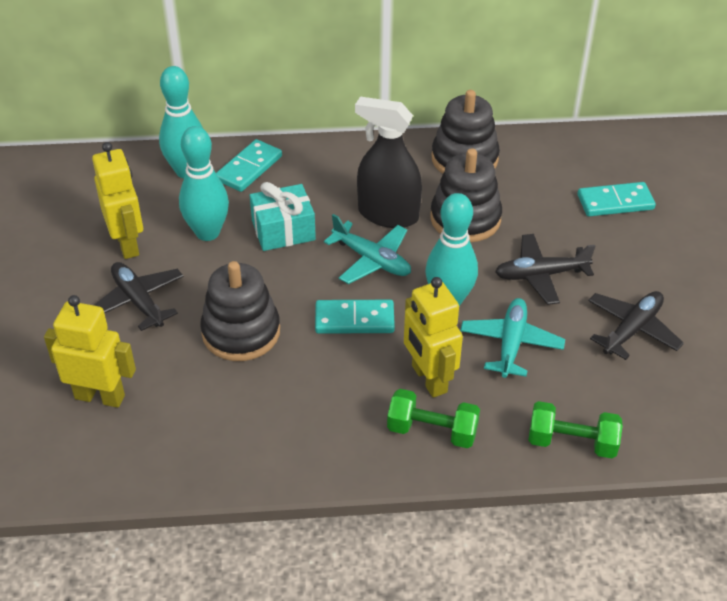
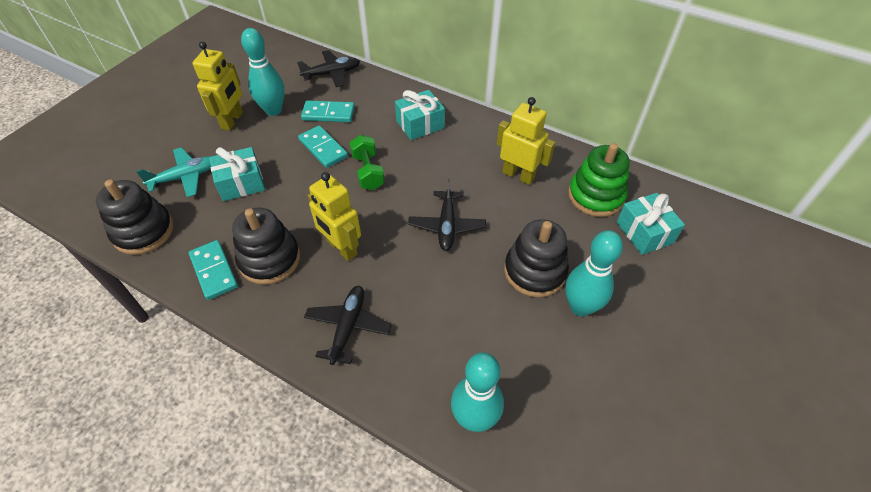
black spray bottle: 1 -> 0
green dumbbell: 2 -> 1
green stacking toy: 0 -> 1
turquoise gift: 1 -> 3
turquoise plane: 2 -> 1

